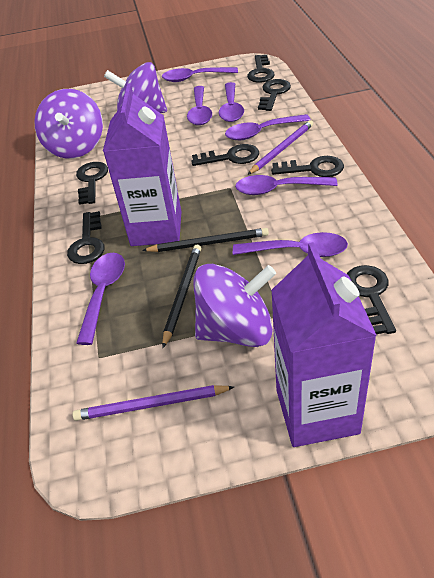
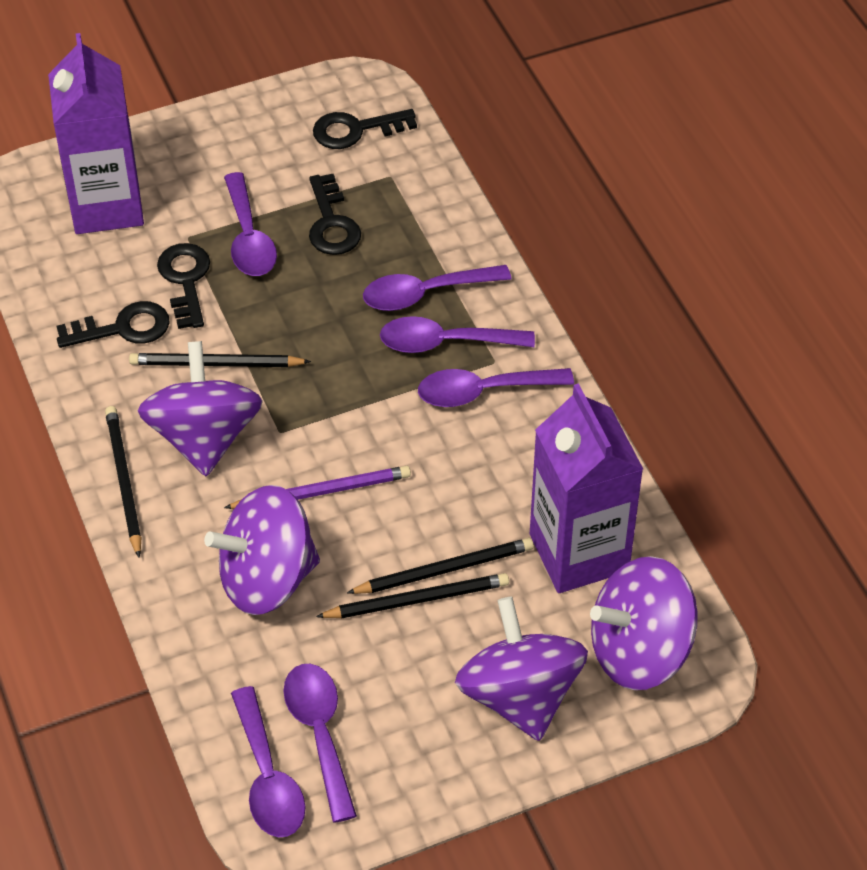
black key: 7 -> 4
black pencil: 2 -> 4
purple pencil: 2 -> 1
purple spinning top: 3 -> 4
purple spoon: 7 -> 6

